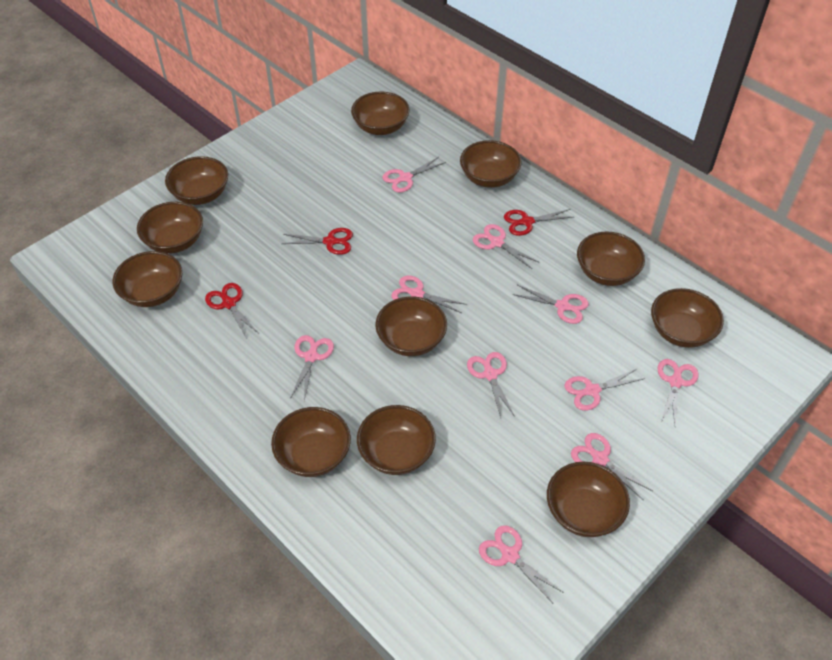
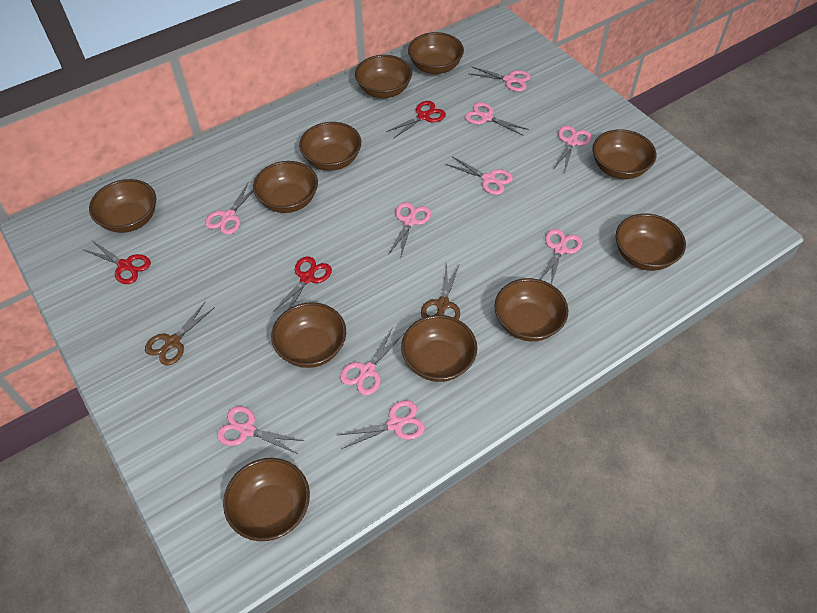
brown scissors: 0 -> 2

